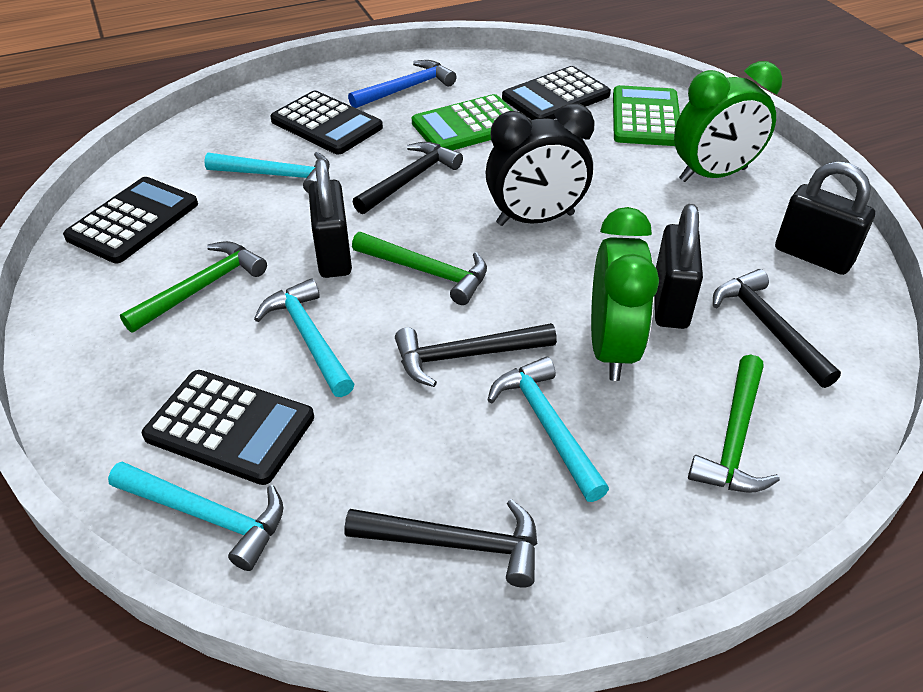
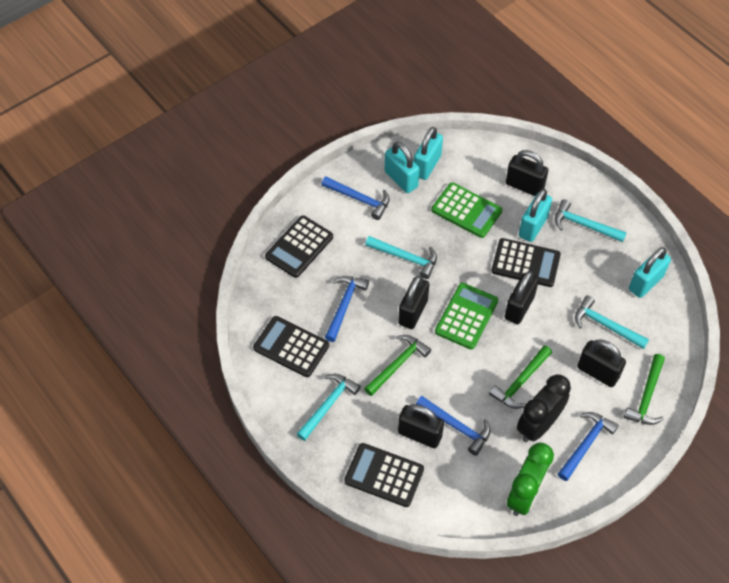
black hammer: 4 -> 0
black padlock: 3 -> 5
blue hammer: 1 -> 4
green clock: 2 -> 1
turquoise padlock: 0 -> 4

